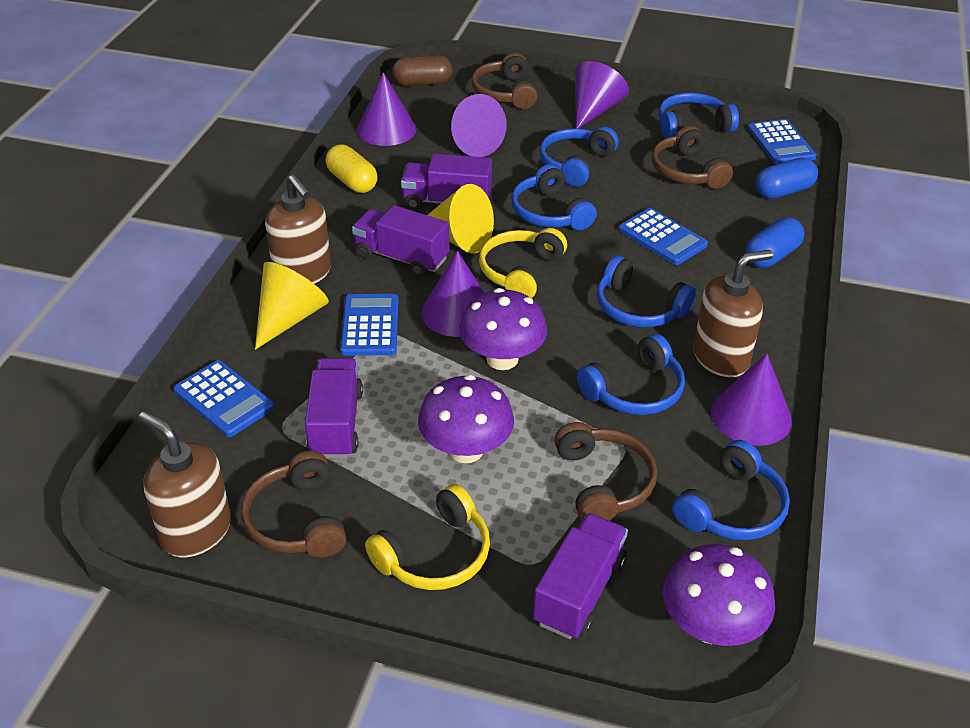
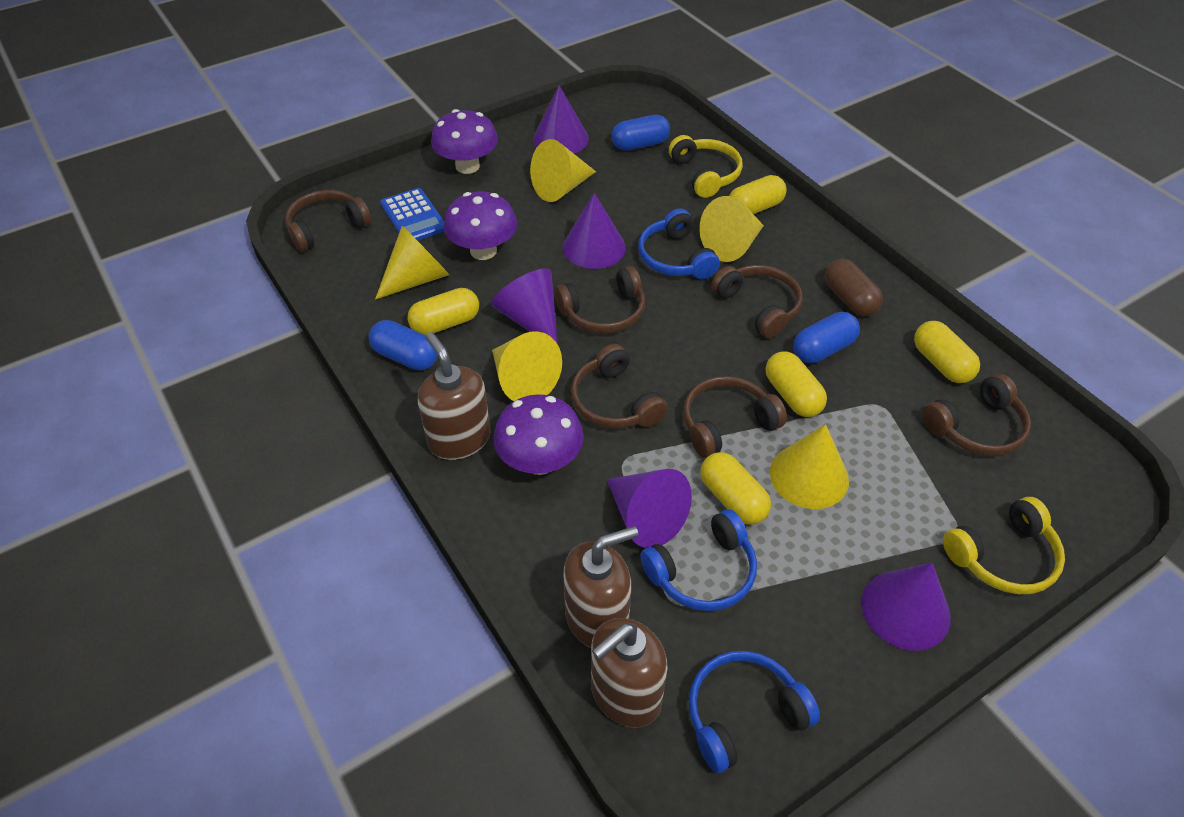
blue calculator: 4 -> 1
blue capsule: 2 -> 3
blue headphones: 6 -> 3
brown headphones: 4 -> 6
purple truck: 4 -> 0
yellow capsule: 1 -> 5
yellow cone: 2 -> 5

